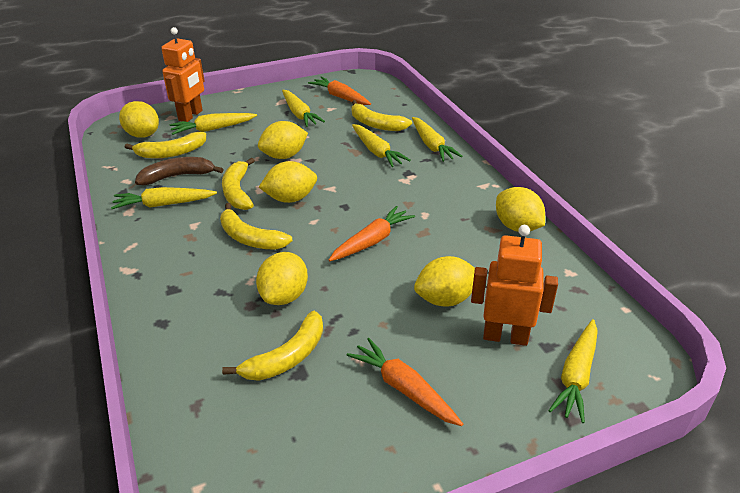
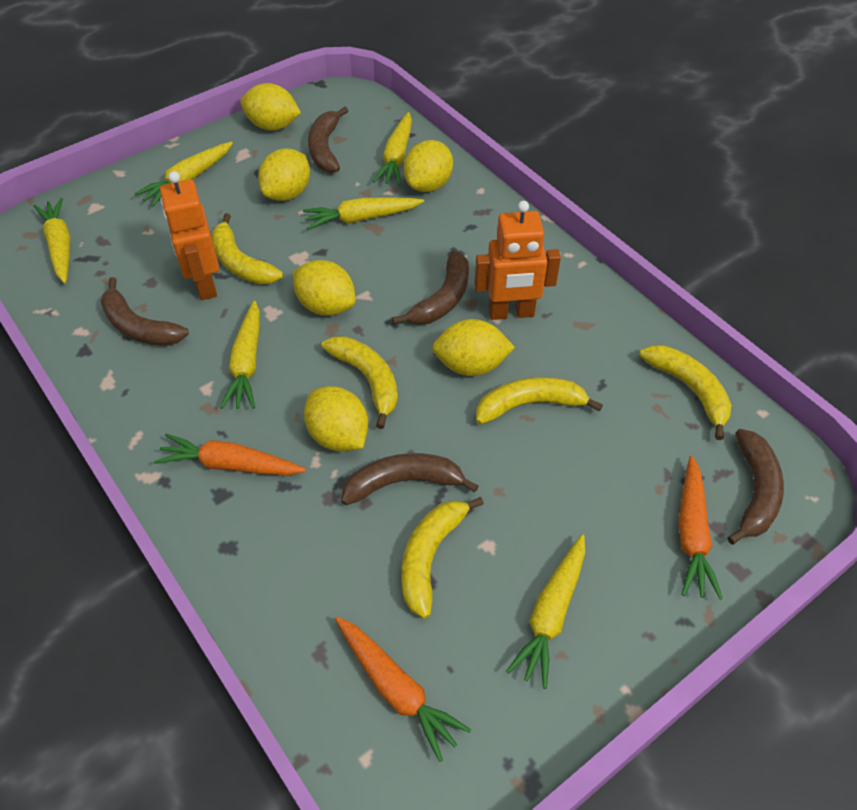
brown banana: 1 -> 5

